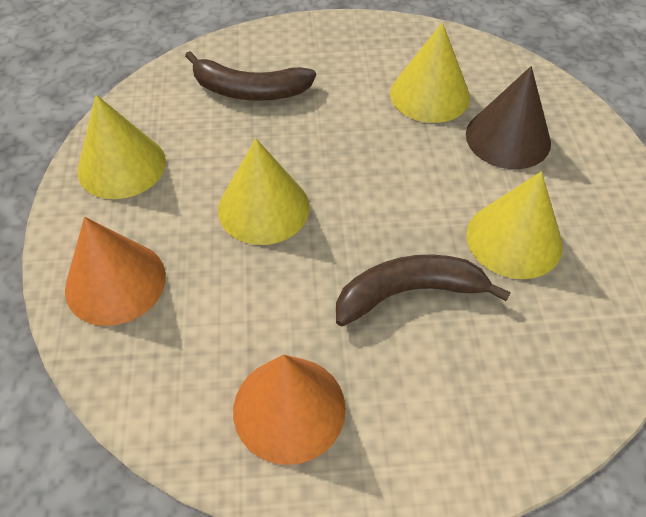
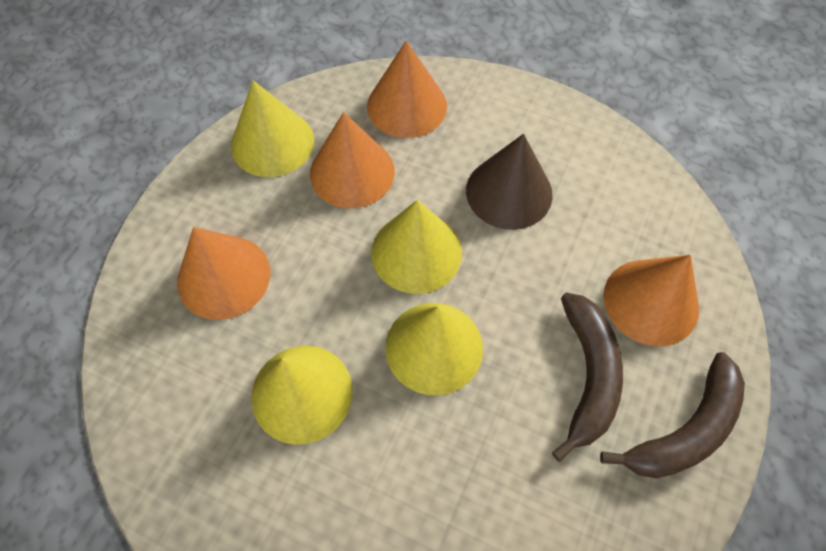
orange cone: 2 -> 4

